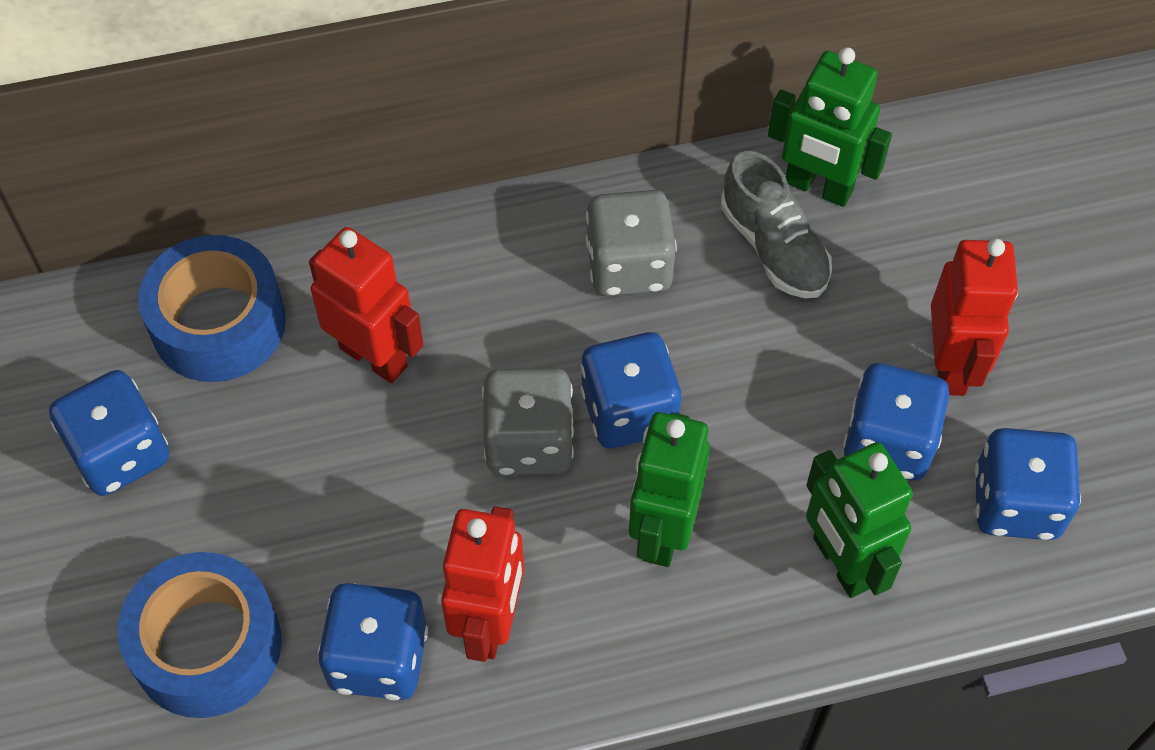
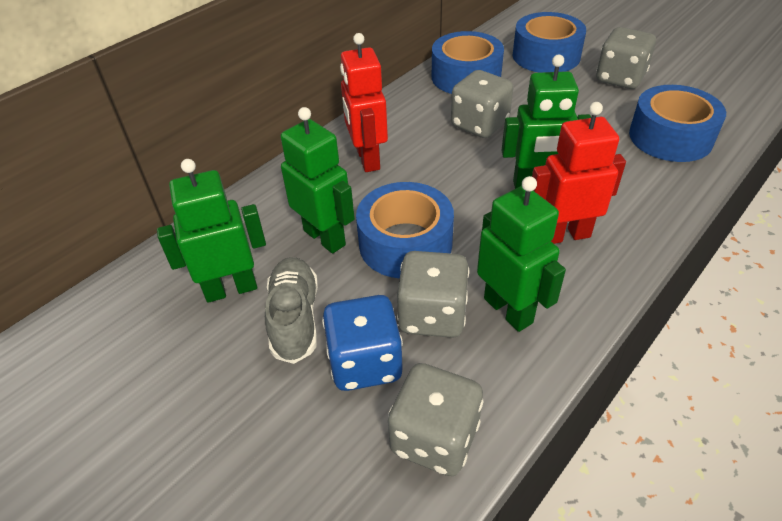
blue dice: 5 -> 1
blue tape: 2 -> 4
green robot: 3 -> 4
grey dice: 2 -> 4
red robot: 3 -> 2

